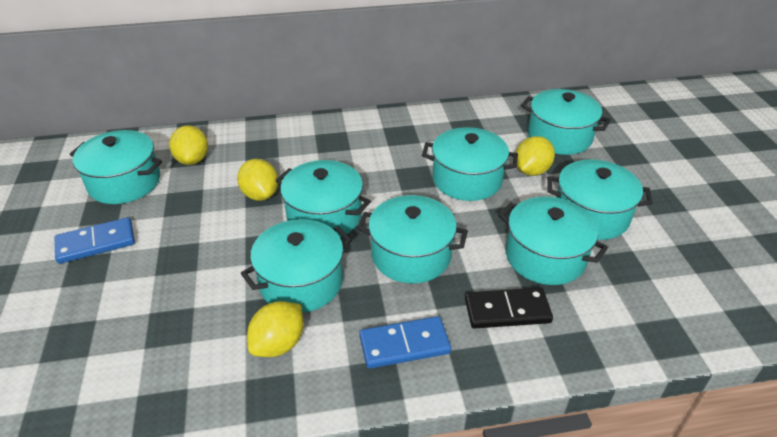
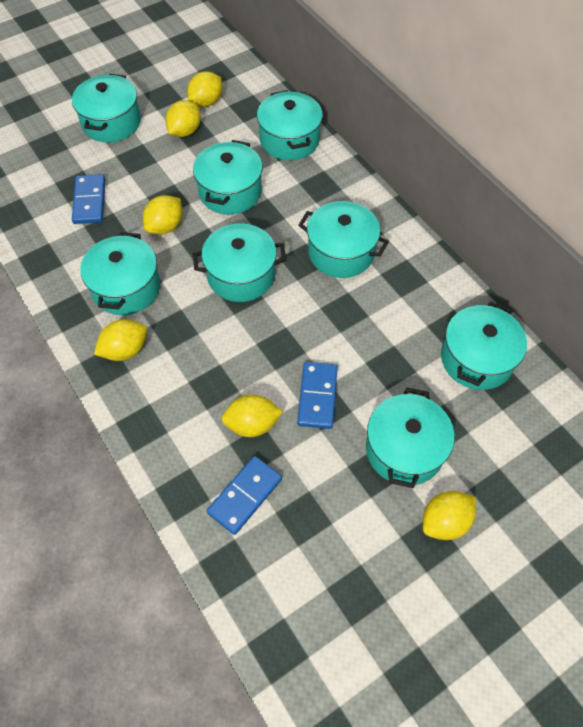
black domino: 1 -> 0
blue domino: 2 -> 3
yellow lemon: 4 -> 6

